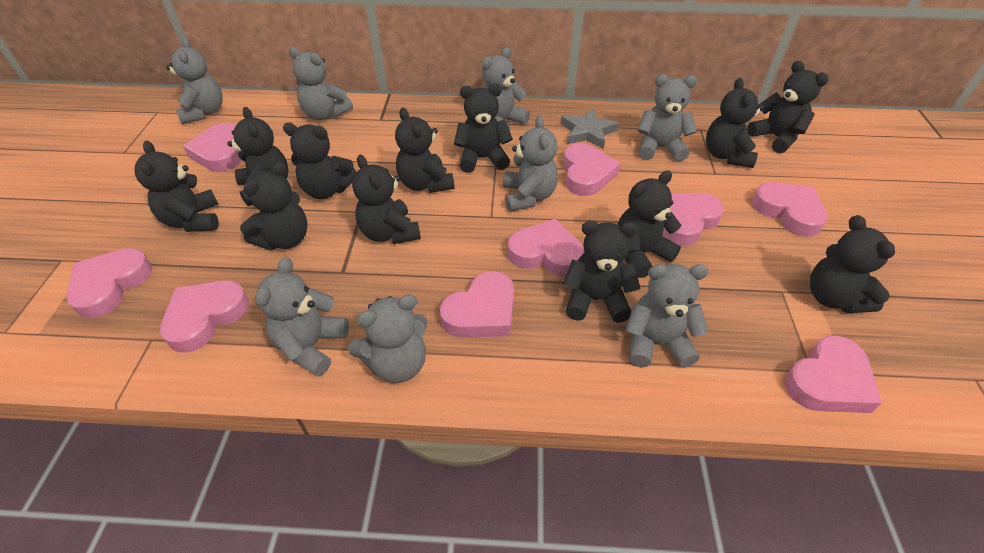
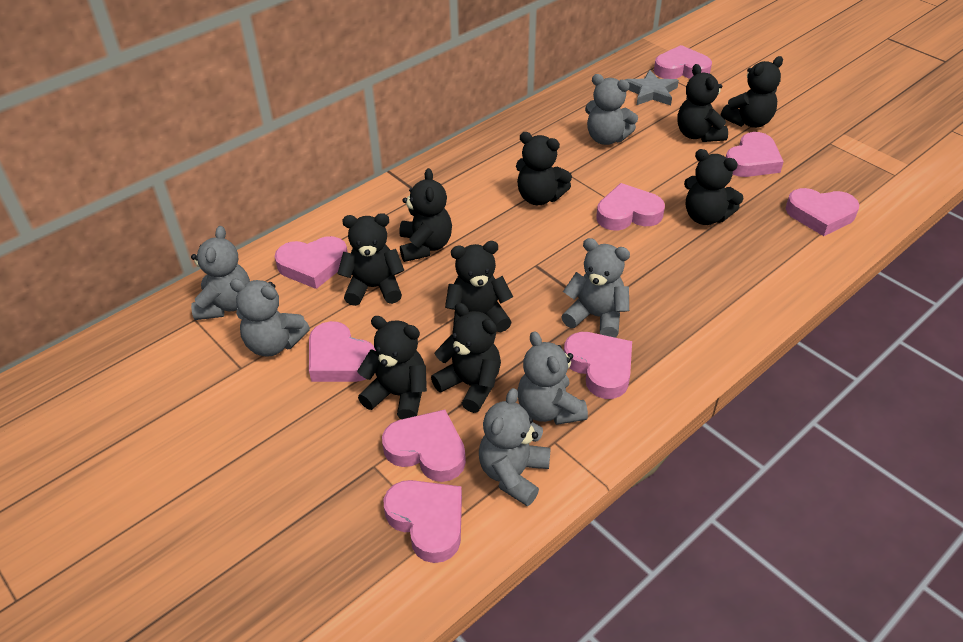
black teddy bear: 12 -> 9
grey teddy bear: 8 -> 6

